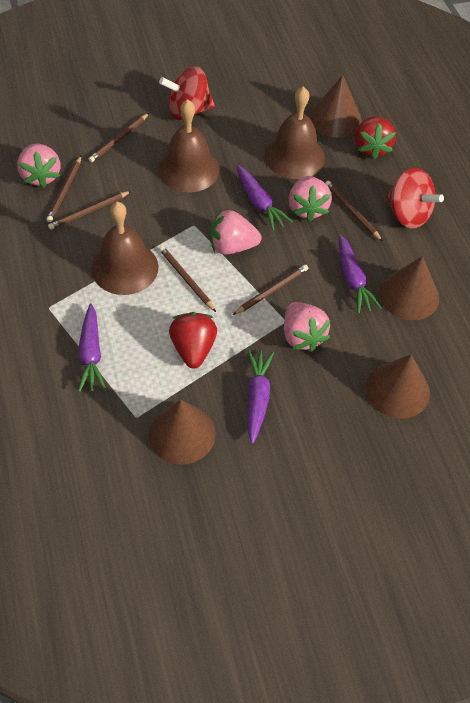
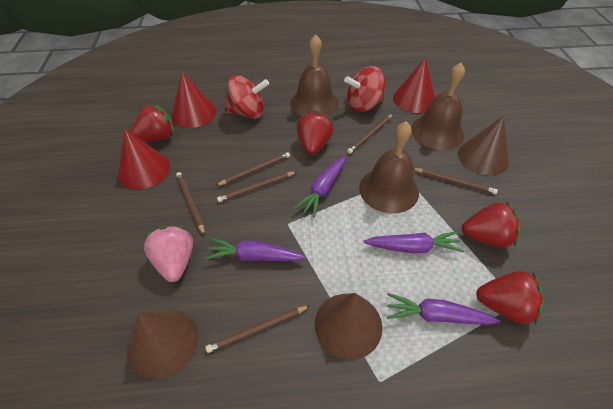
brown cone: 4 -> 3
pink strawberry: 4 -> 1
red cone: 0 -> 3
red strawberry: 2 -> 4

